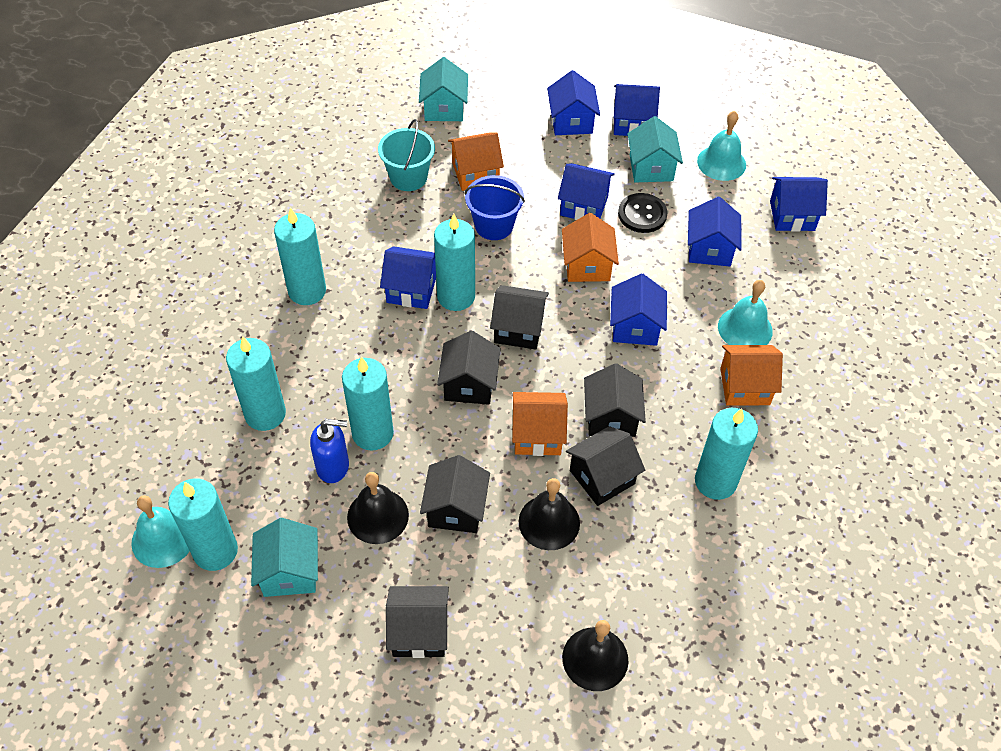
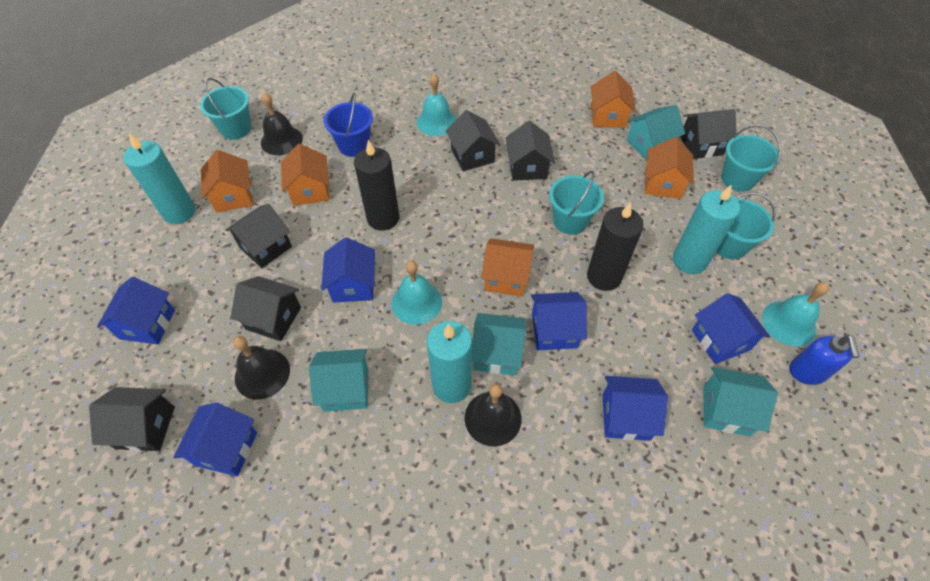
black button: 1 -> 0
black candle: 0 -> 2
blue house: 7 -> 6
orange house: 4 -> 5
turquoise bucket: 1 -> 4
turquoise candle: 6 -> 3
turquoise house: 3 -> 4

